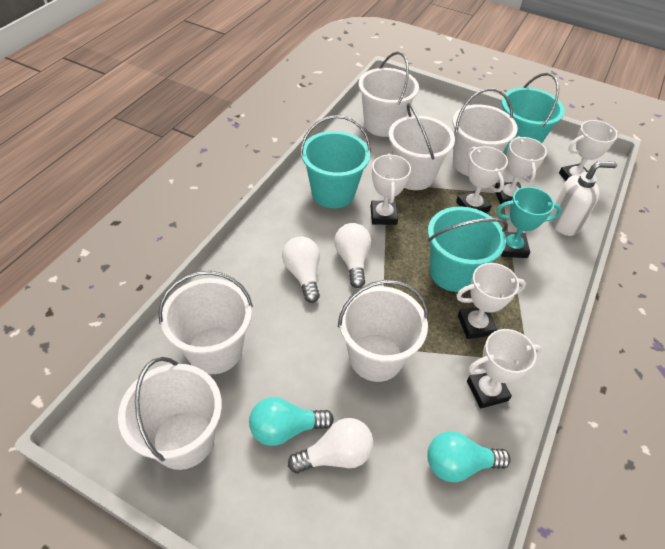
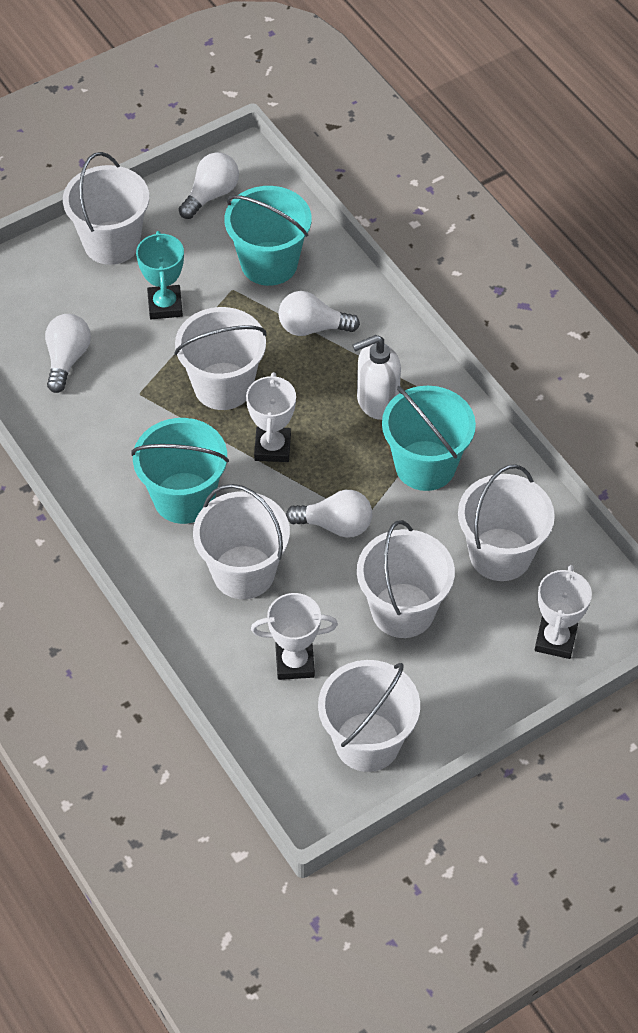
turquoise light bulb: 2 -> 0
white light bulb: 3 -> 4
white trophy: 6 -> 3

